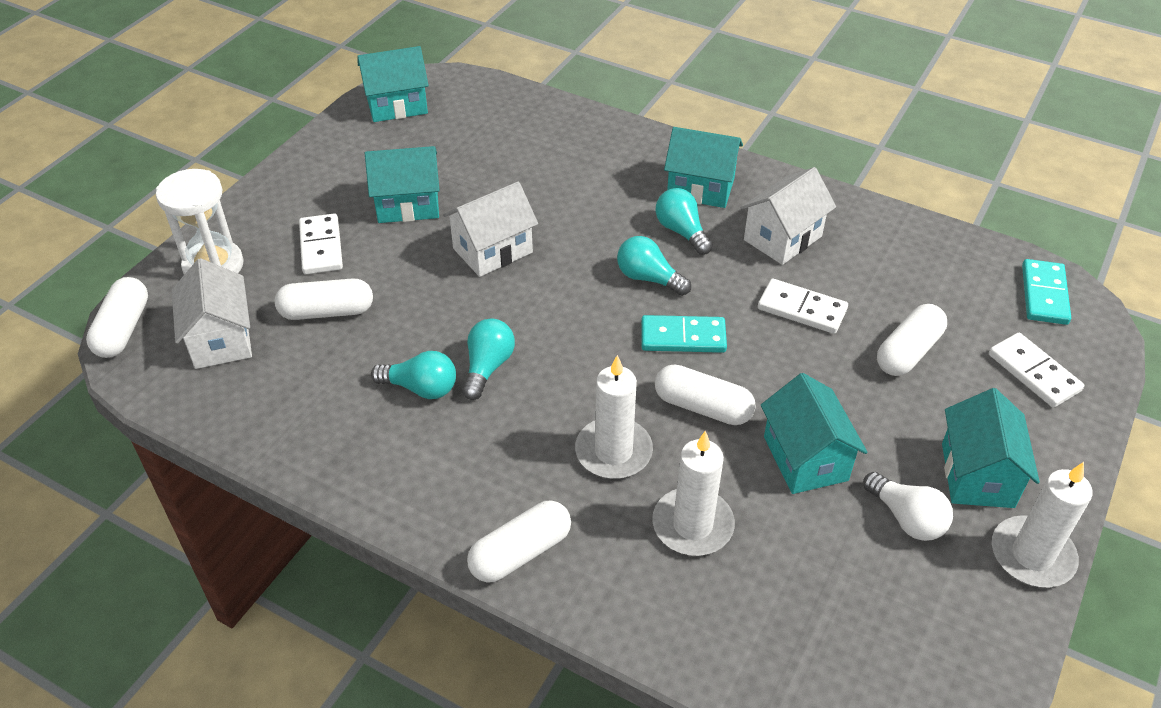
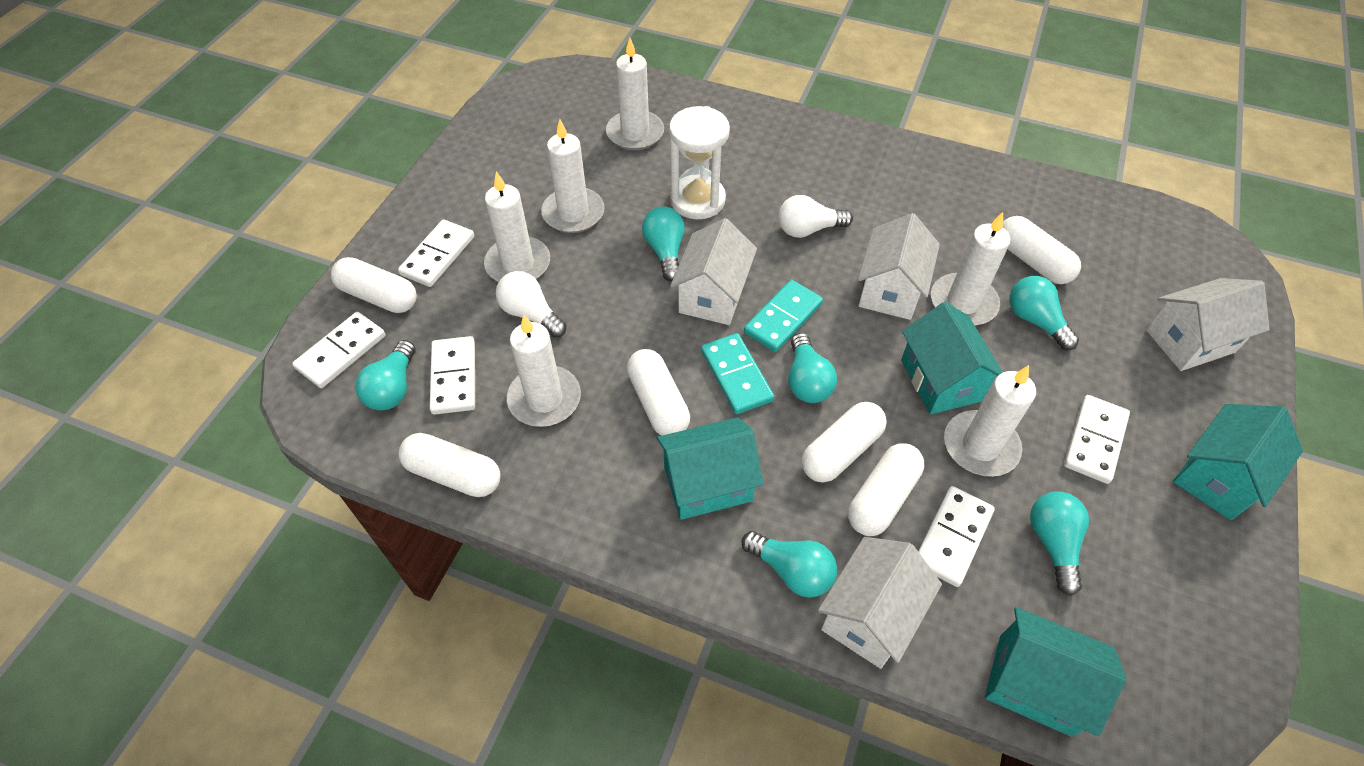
turquoise house: 5 -> 4
turquoise light bulb: 4 -> 6
white candle: 3 -> 6
white capsule: 5 -> 6
white domino: 3 -> 5
white house: 3 -> 4
white light bulb: 1 -> 2

